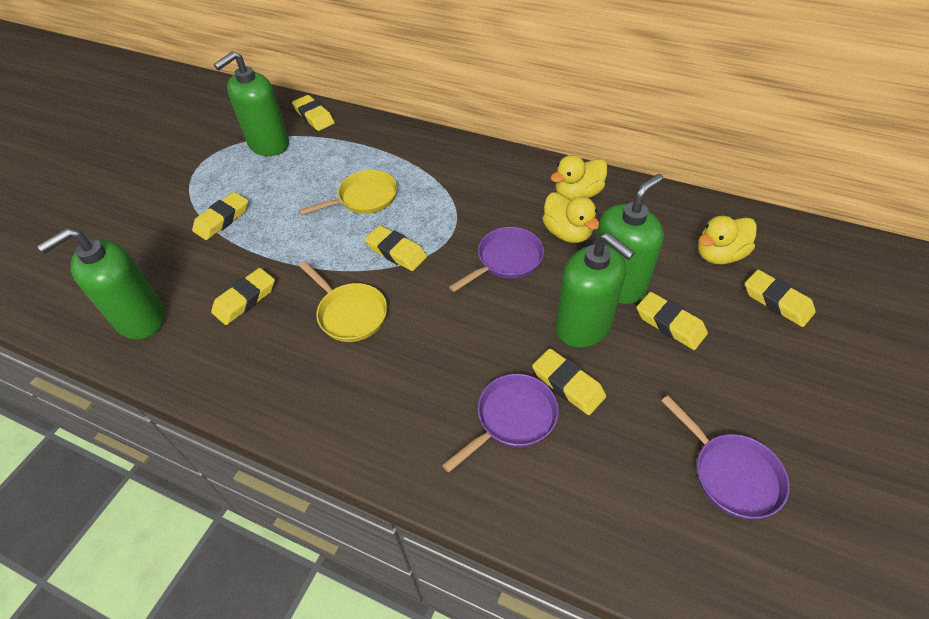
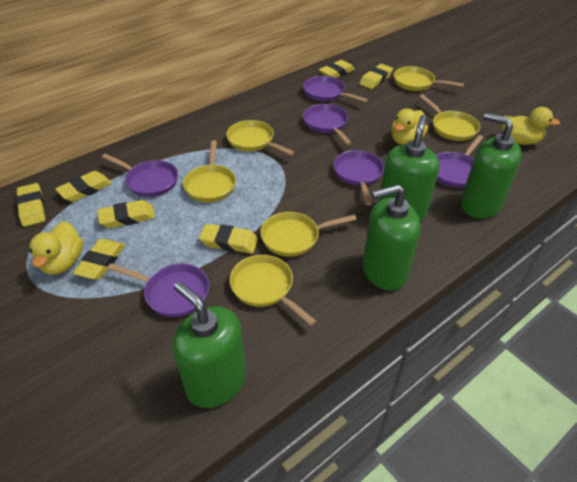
purple pan: 3 -> 6
yellow pan: 2 -> 6

